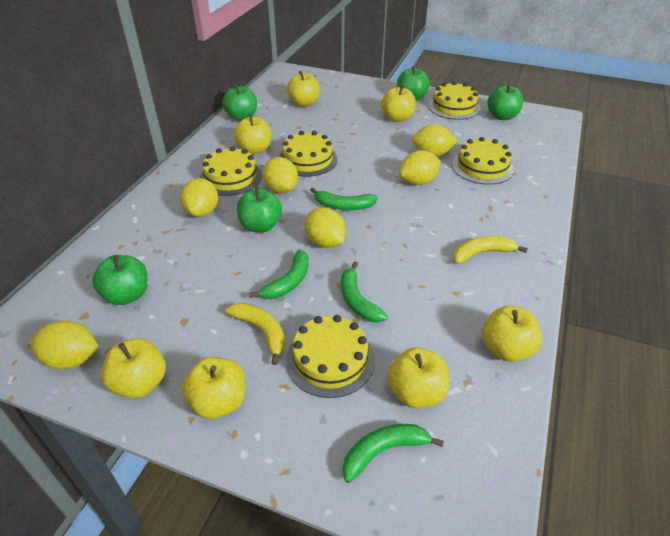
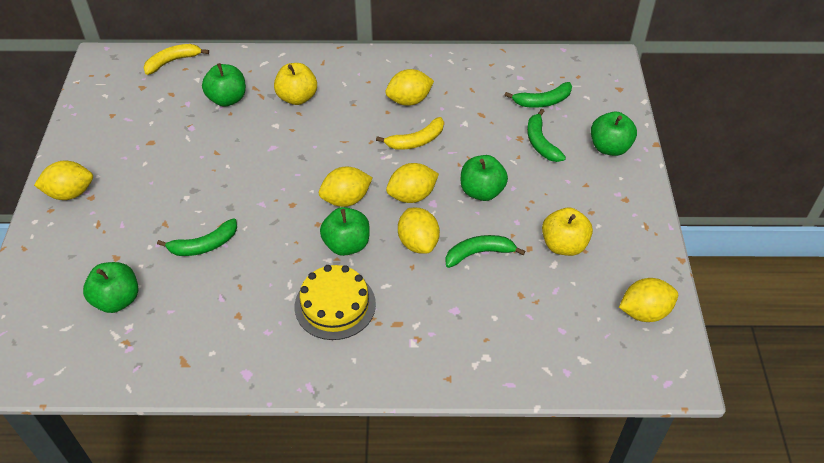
yellow apple: 7 -> 2
yellow cake: 5 -> 1

